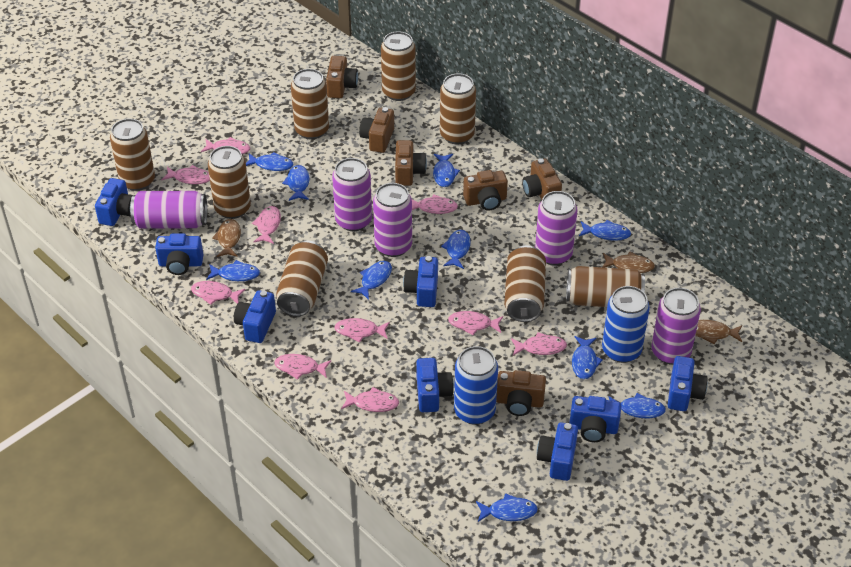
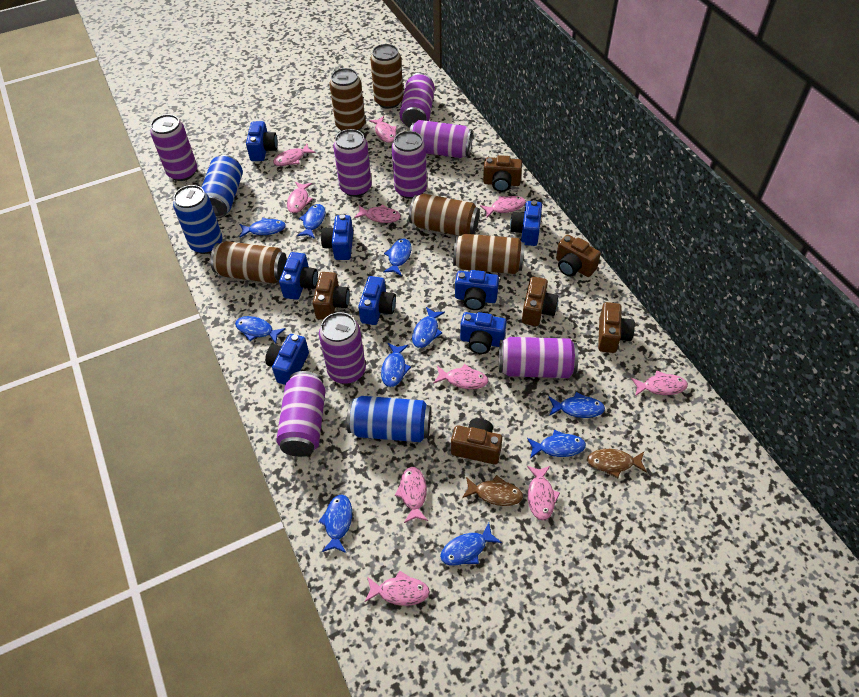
blue can: 2 -> 3
brown can: 8 -> 5
brown fish: 3 -> 2
purple can: 5 -> 8

